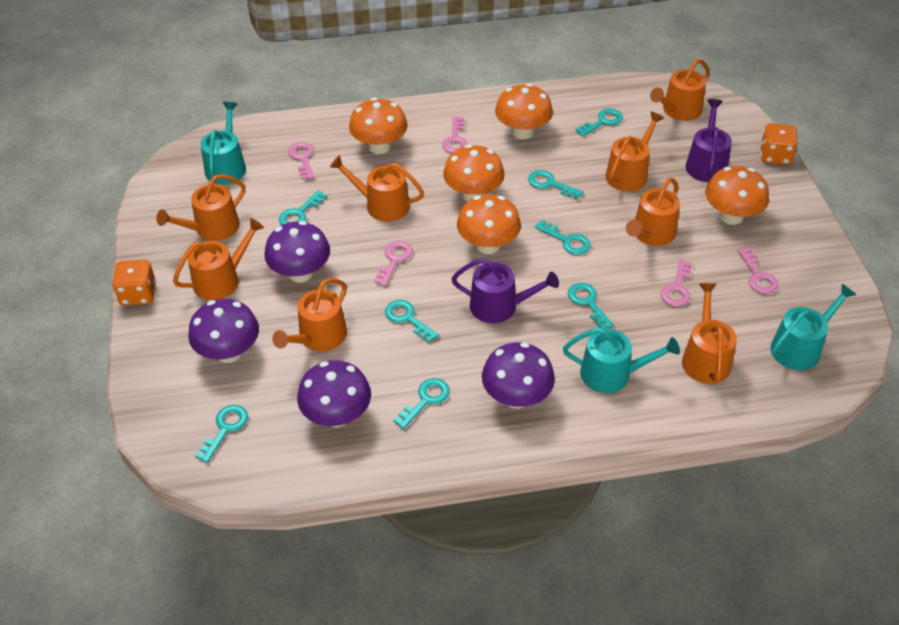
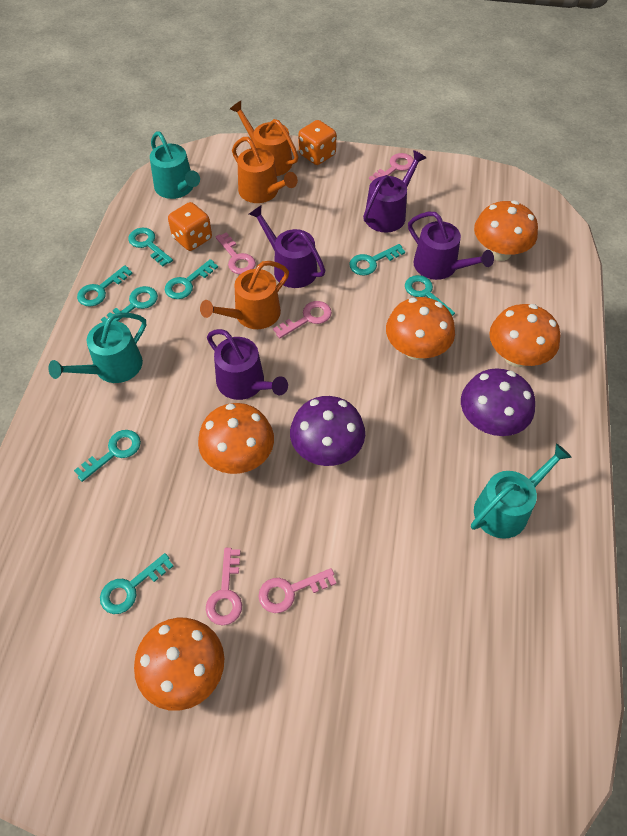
orange watering can: 8 -> 3
purple mushroom: 4 -> 2
purple watering can: 2 -> 4

